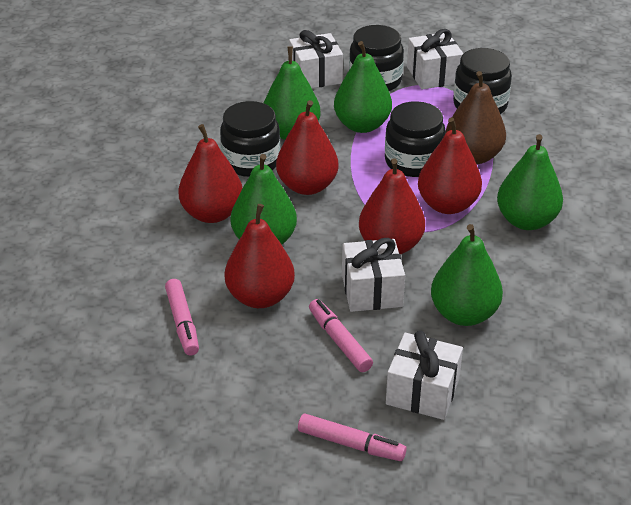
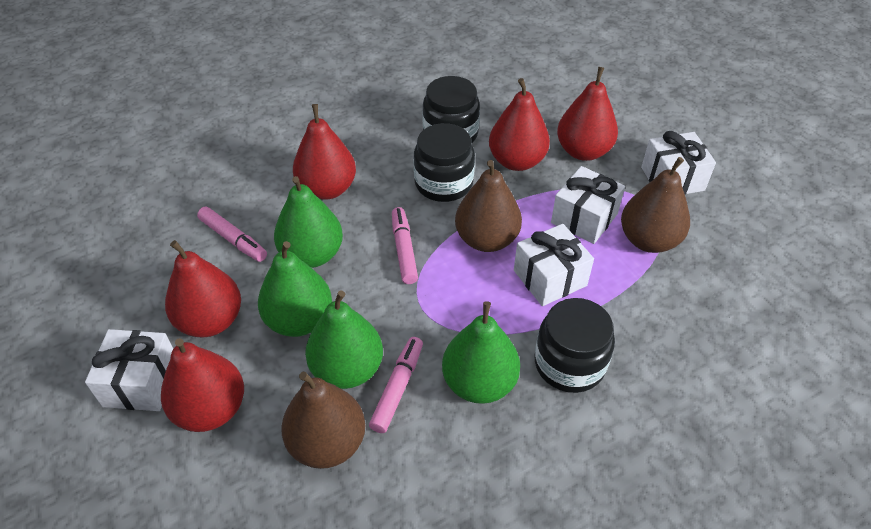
black jar: 4 -> 3
brown pear: 1 -> 3
green pear: 5 -> 4

